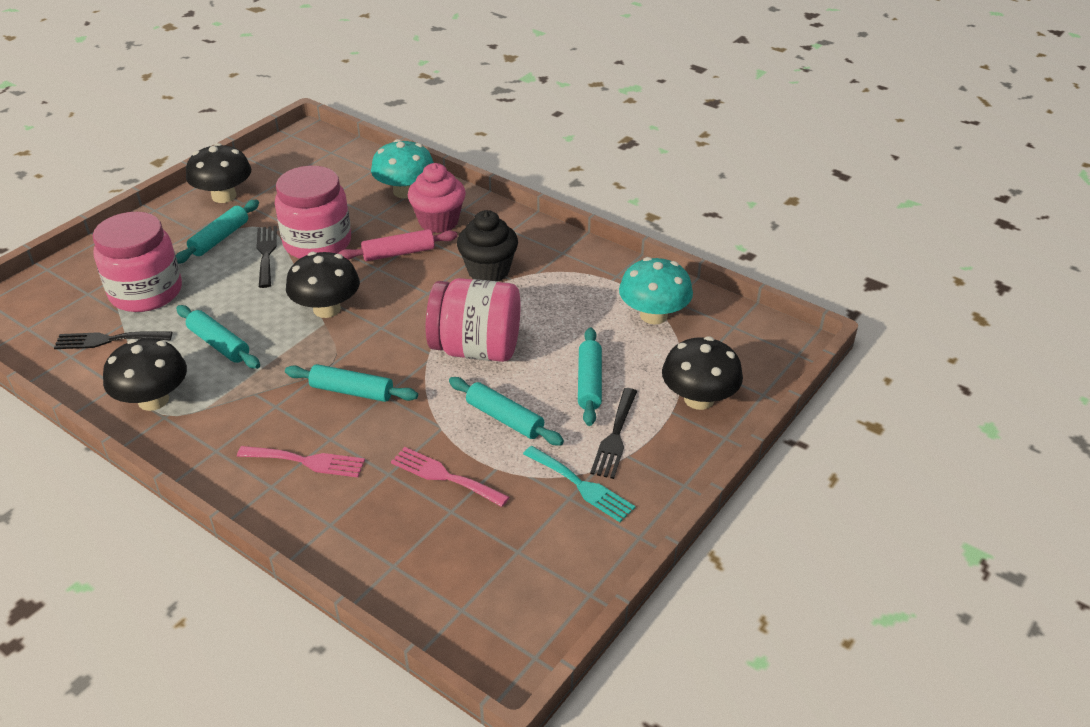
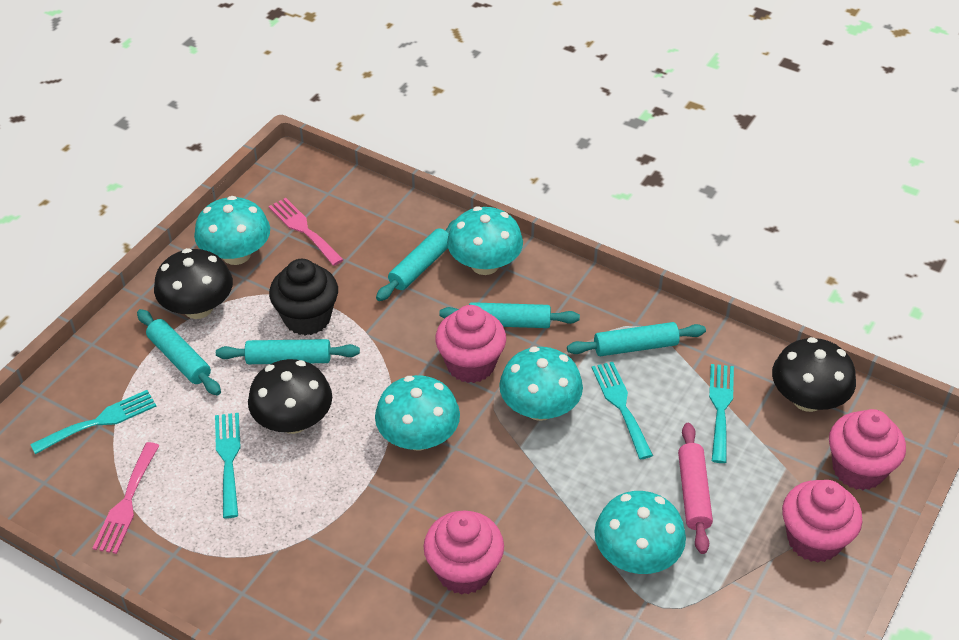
black fork: 3 -> 0
black mushroom: 4 -> 3
pink cupcake: 1 -> 4
pink jar: 3 -> 0
turquoise fork: 1 -> 4
turquoise mushroom: 2 -> 5

